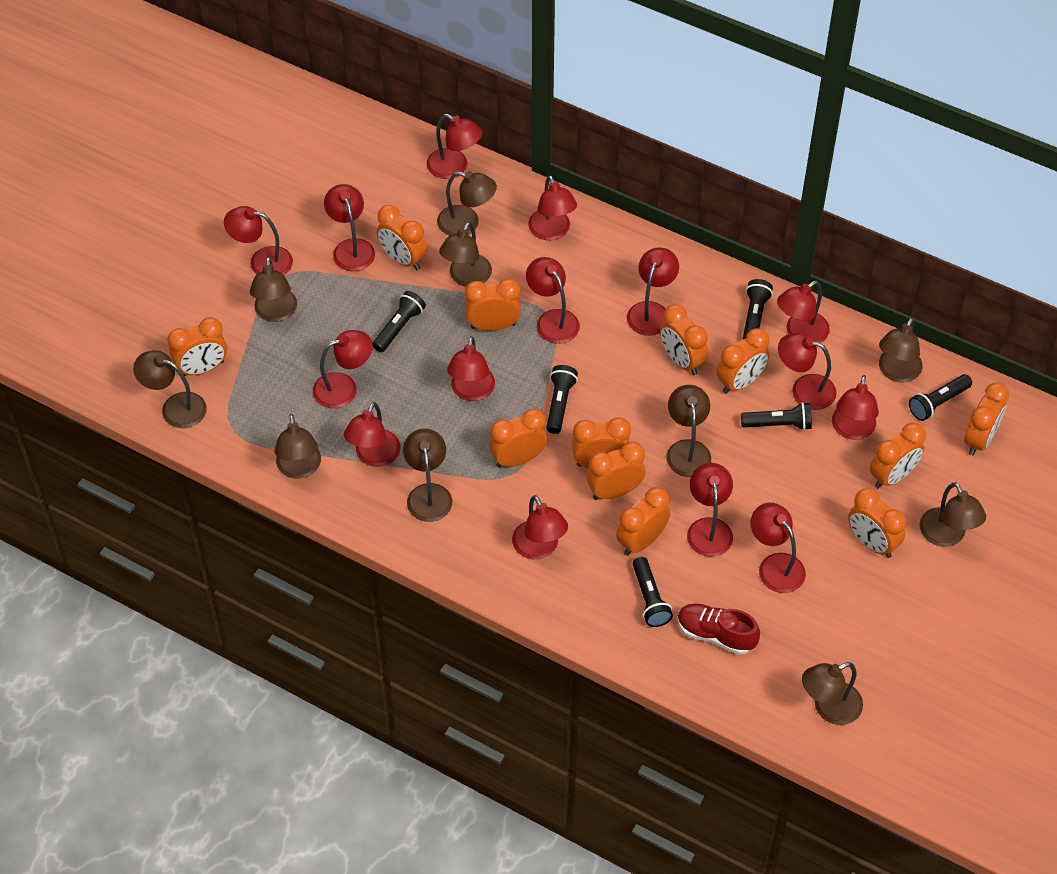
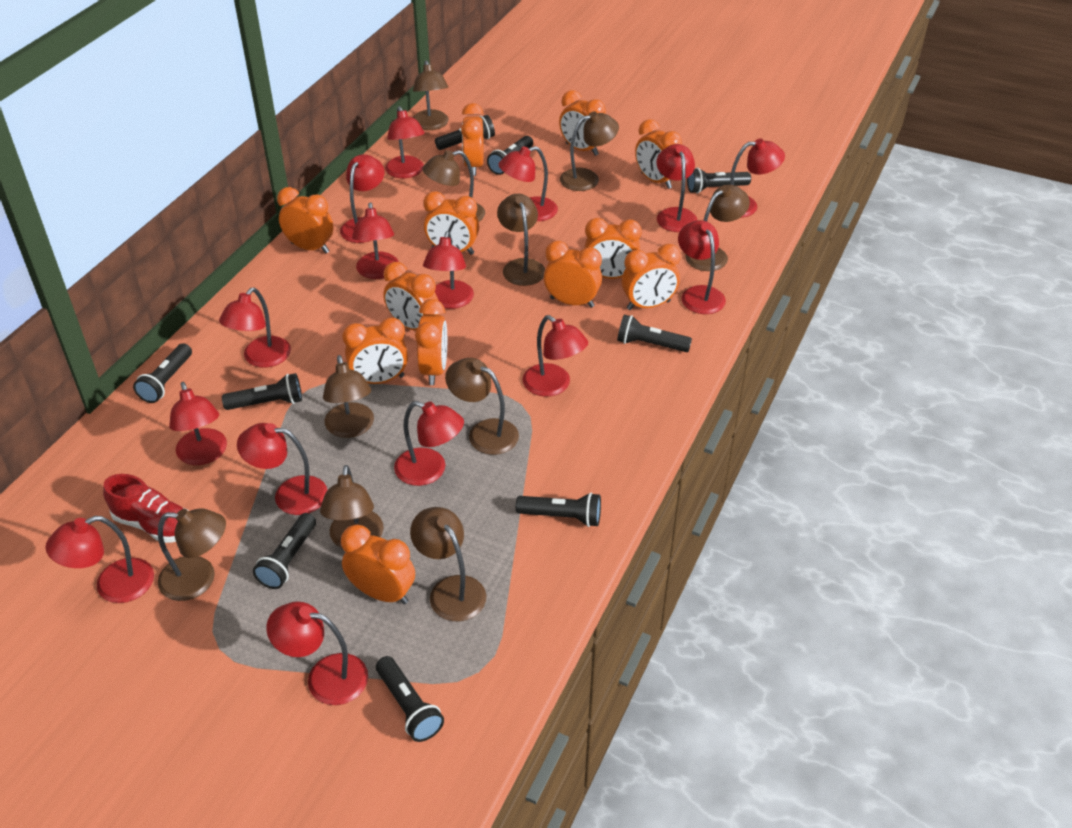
black flashlight: 6 -> 9

